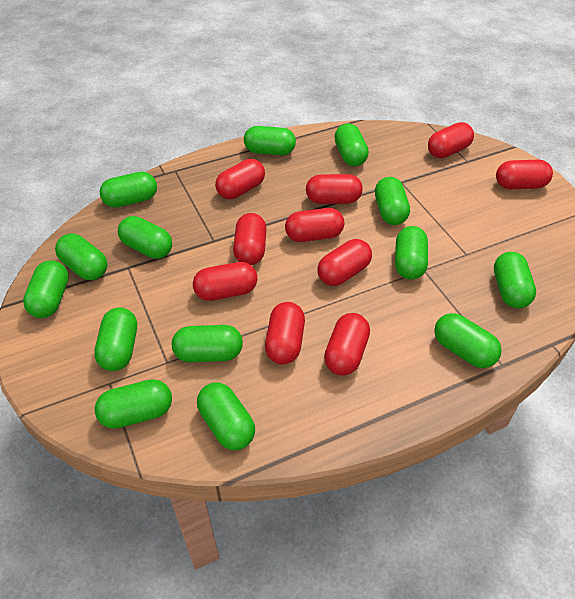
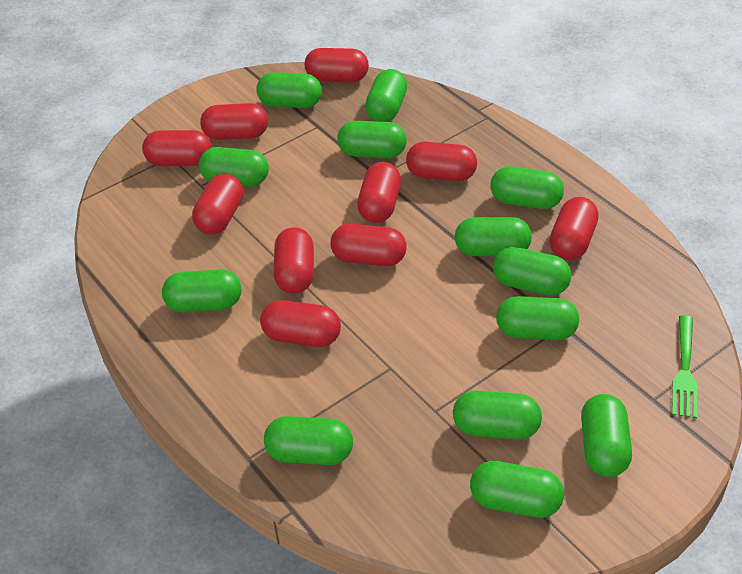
green capsule: 14 -> 13
green fork: 0 -> 1

